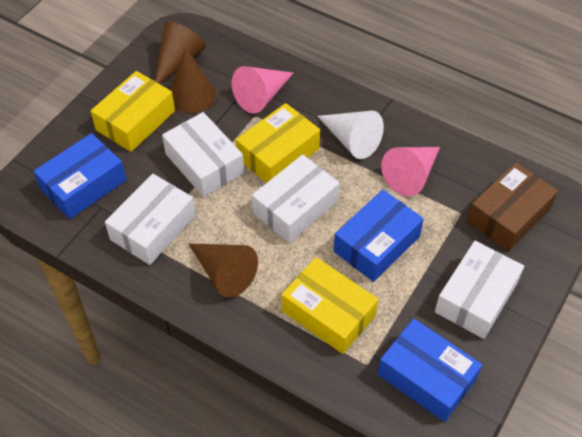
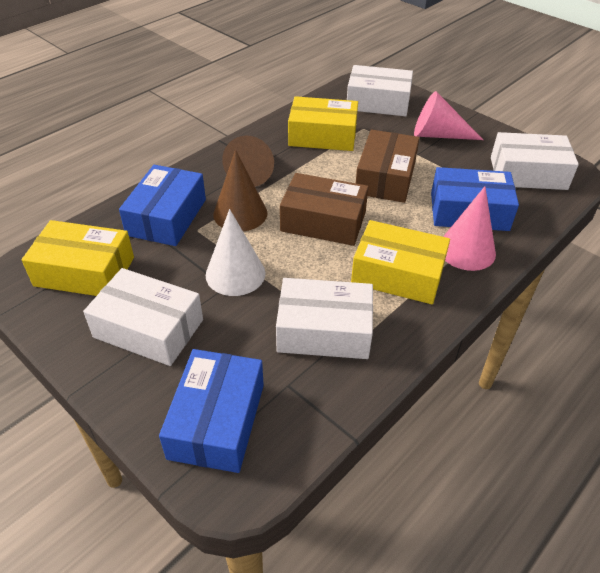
brown box: 1 -> 2
brown cone: 3 -> 2

